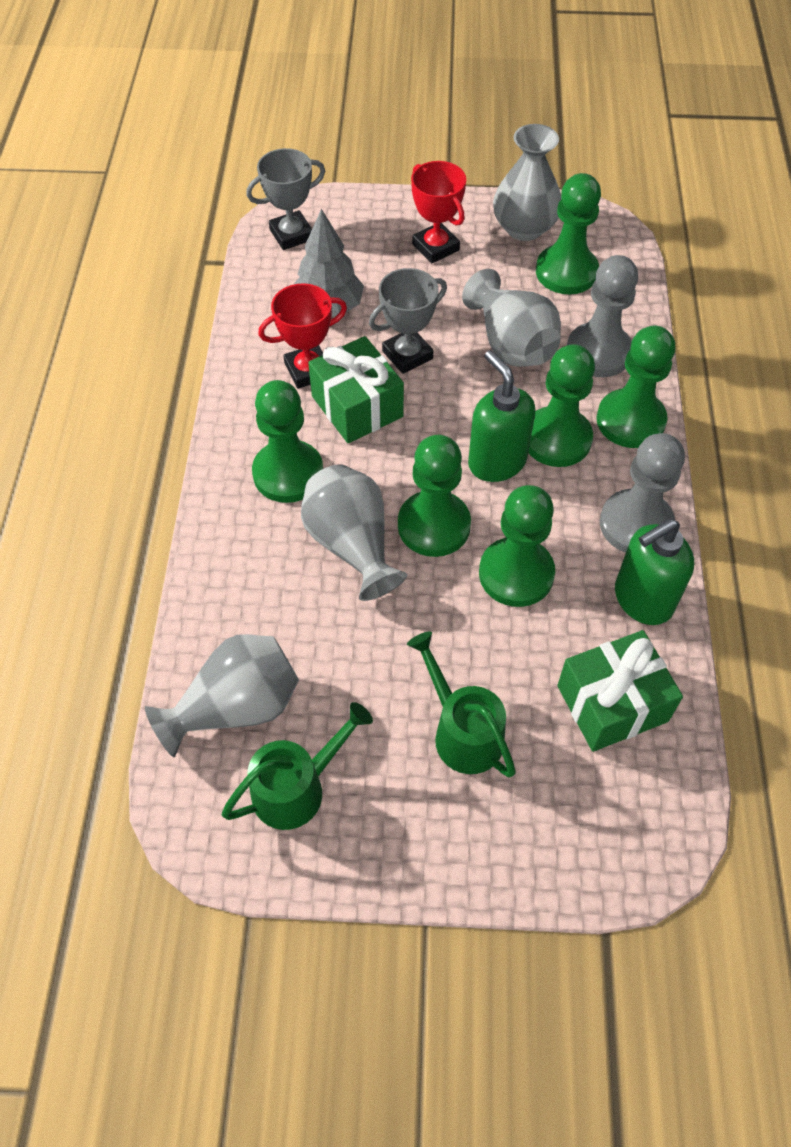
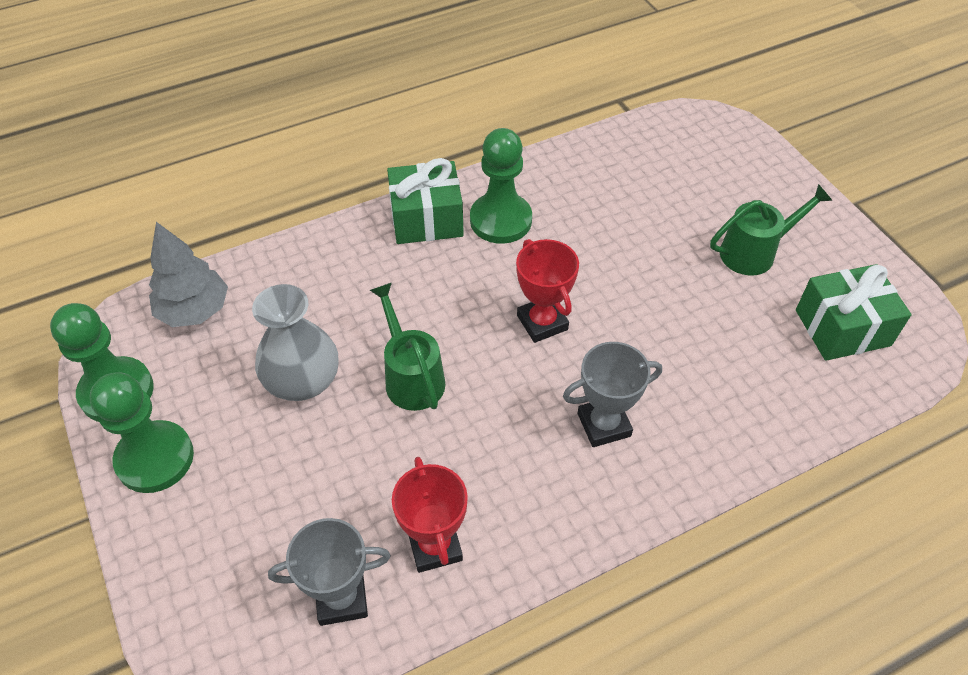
green pawn: 6 -> 3
green soap dispenser: 2 -> 0
grey pawn: 2 -> 0
grey vase: 4 -> 1

